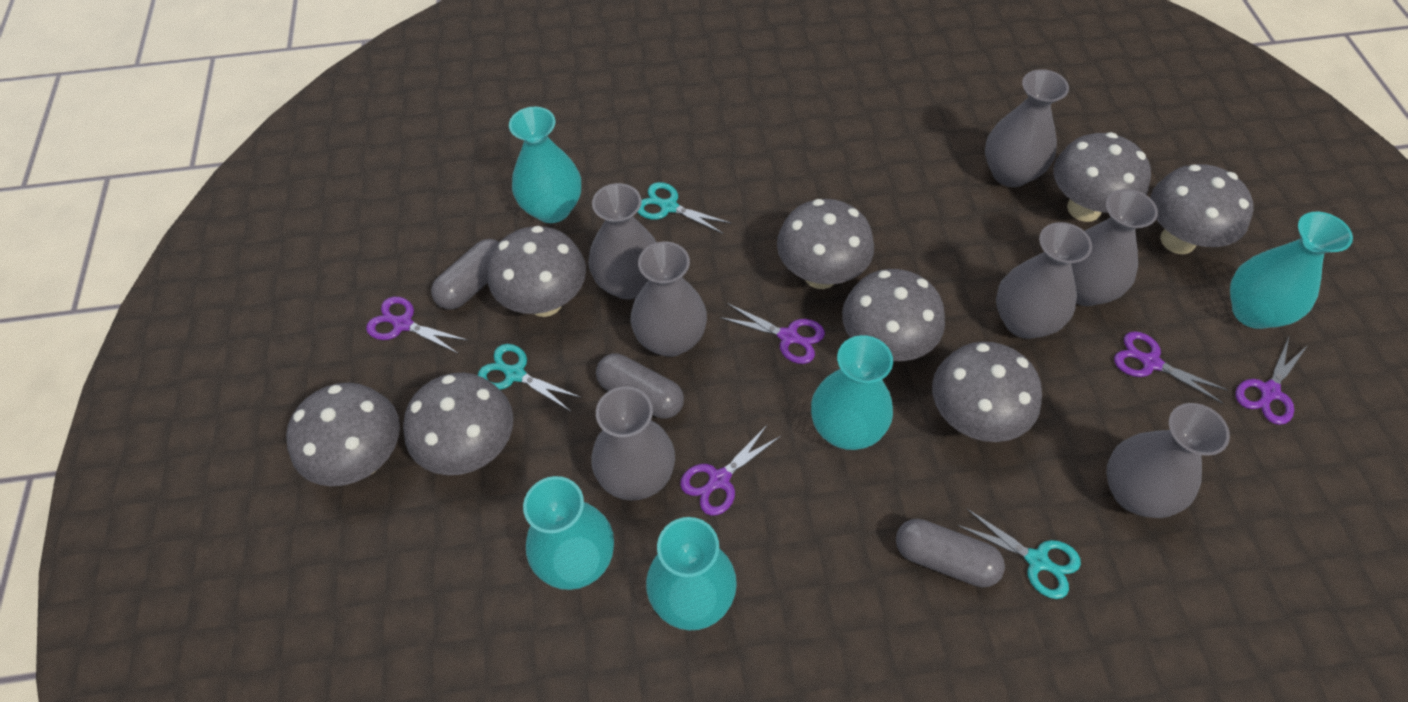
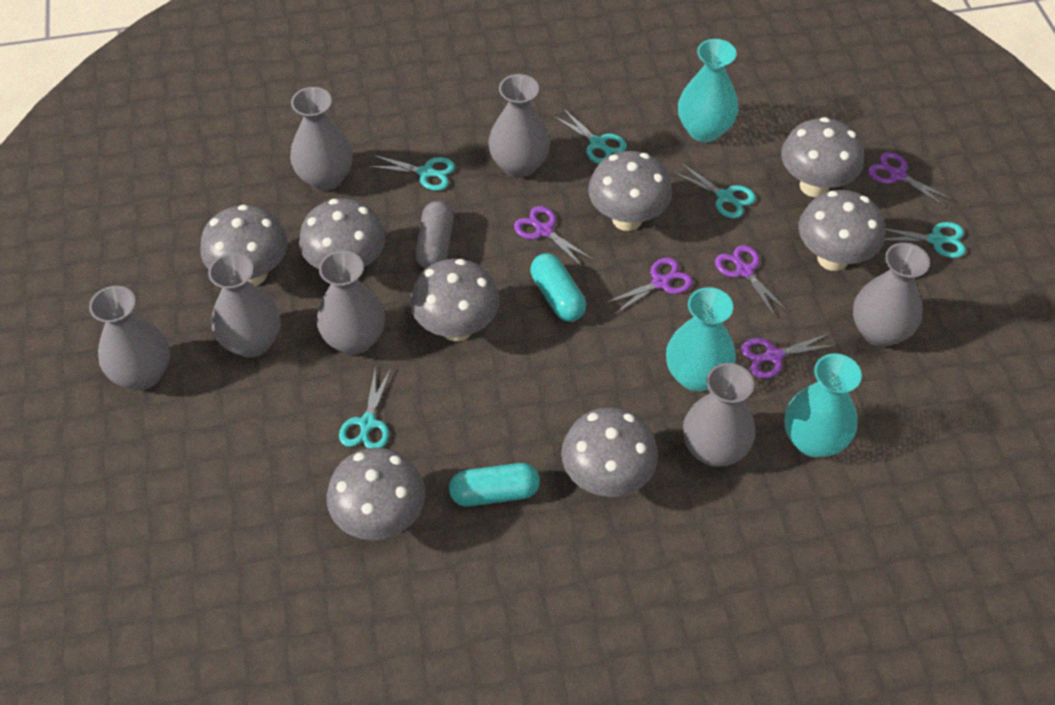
grey capsule: 3 -> 1
turquoise capsule: 0 -> 2
turquoise scissors: 3 -> 5
turquoise vase: 5 -> 3

